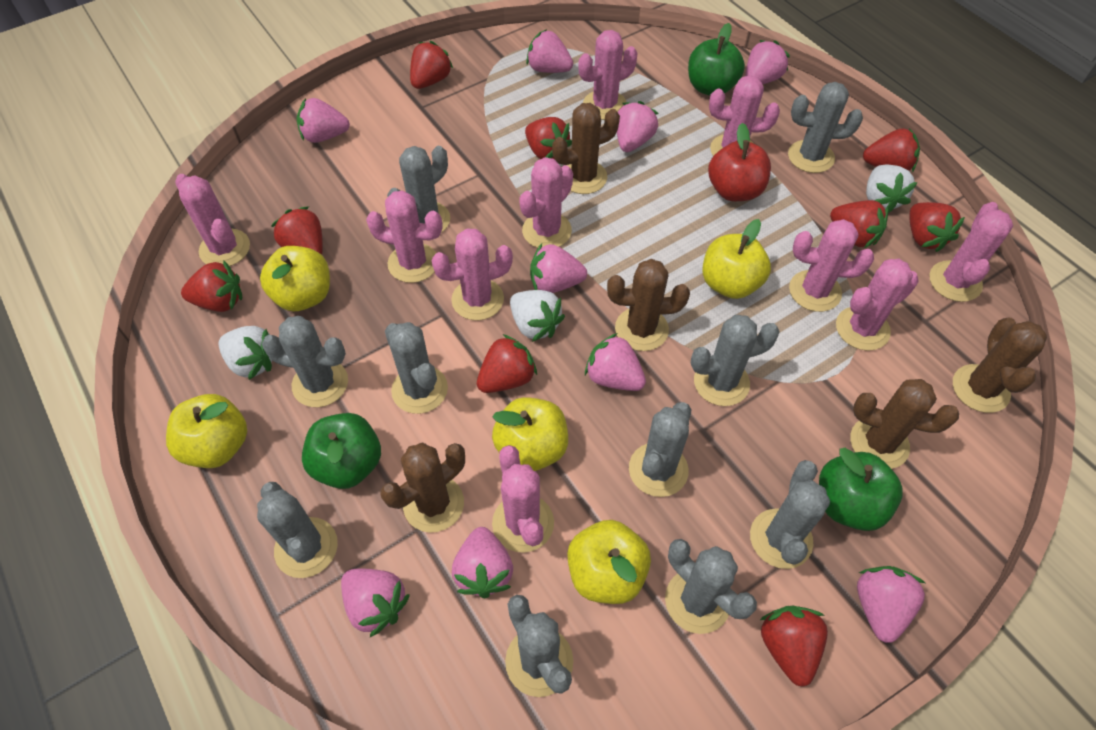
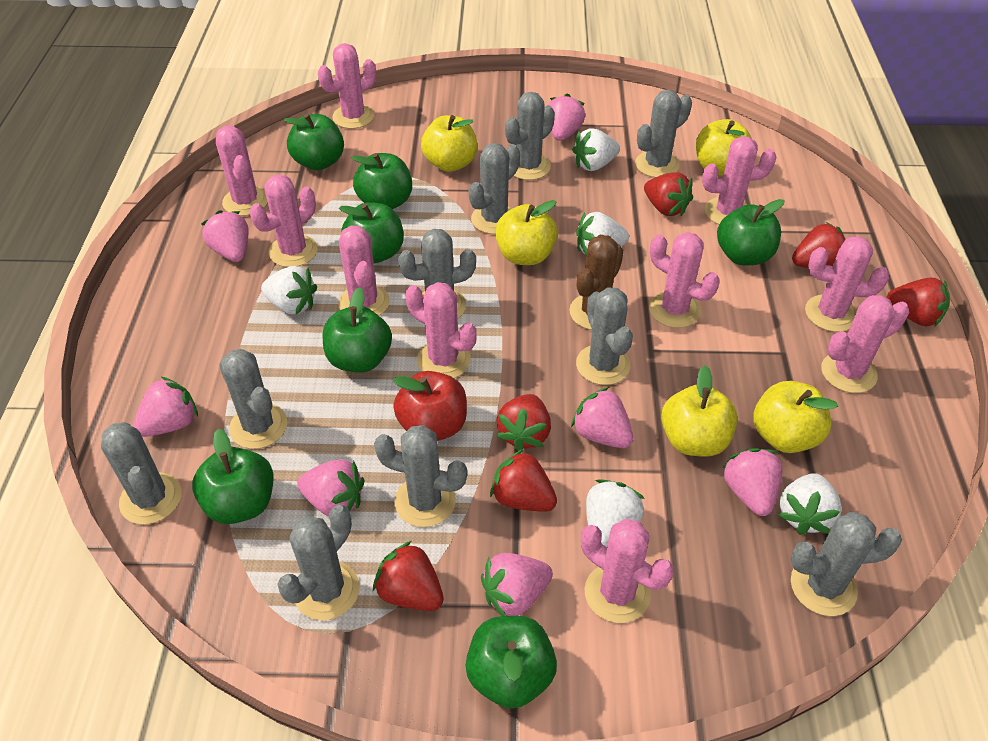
brown cactus: 5 -> 1
green apple: 3 -> 7
pink strawberry: 9 -> 7
red strawberry: 9 -> 6
white strawberry: 3 -> 5

